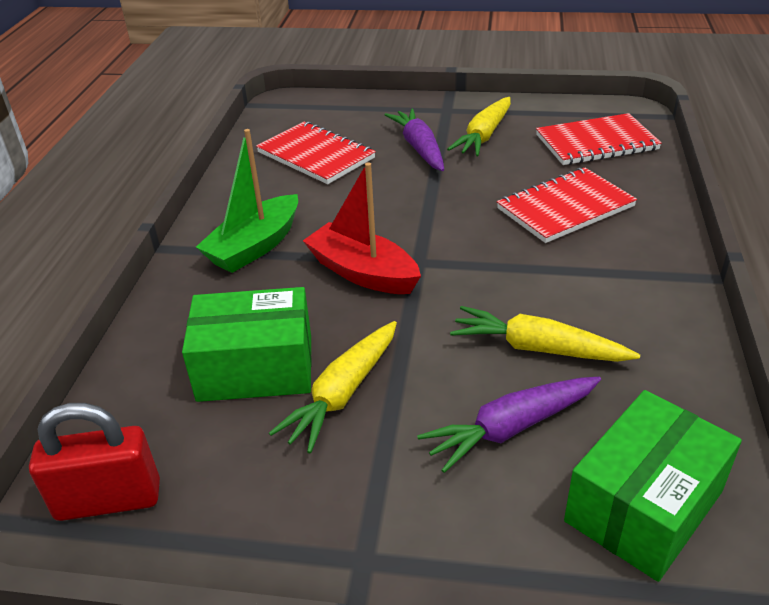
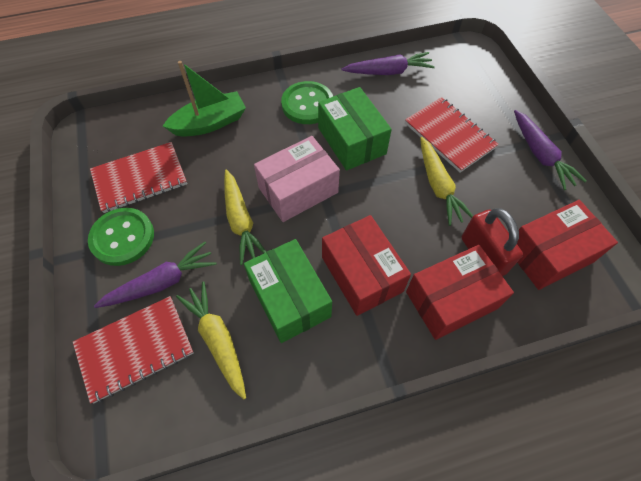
green button: 0 -> 2
pink box: 0 -> 1
purple carrot: 2 -> 3
red boat: 1 -> 0
red box: 0 -> 3

